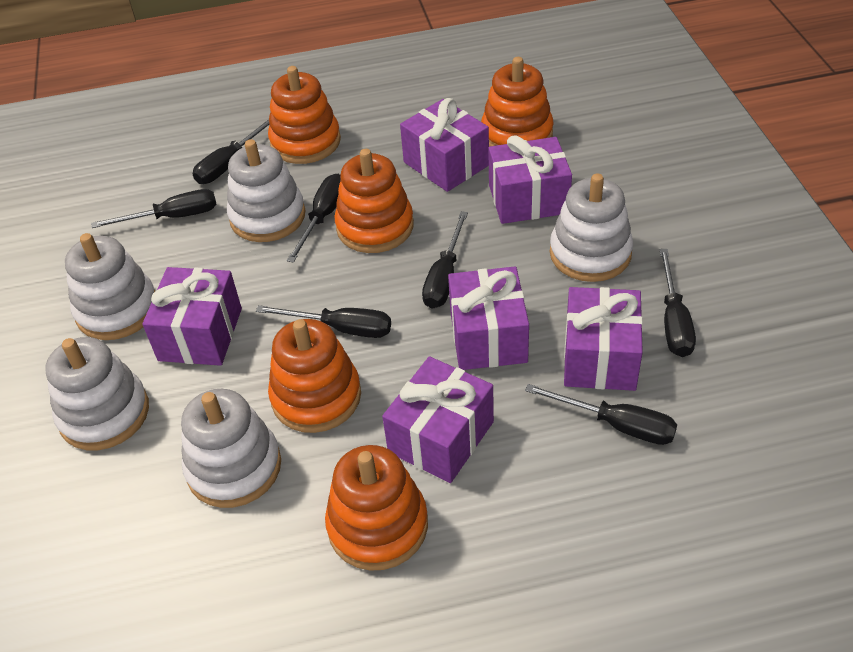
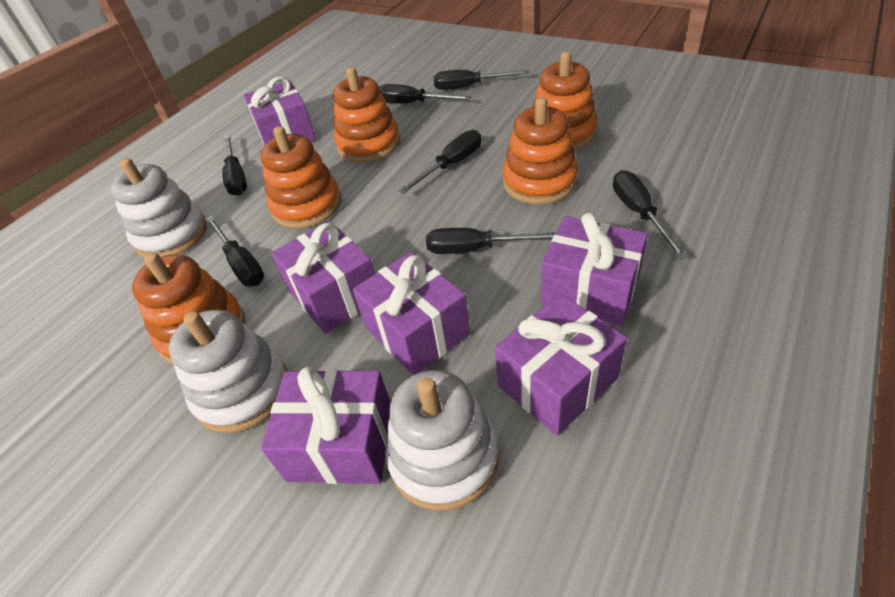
white stacking toy: 5 -> 3

